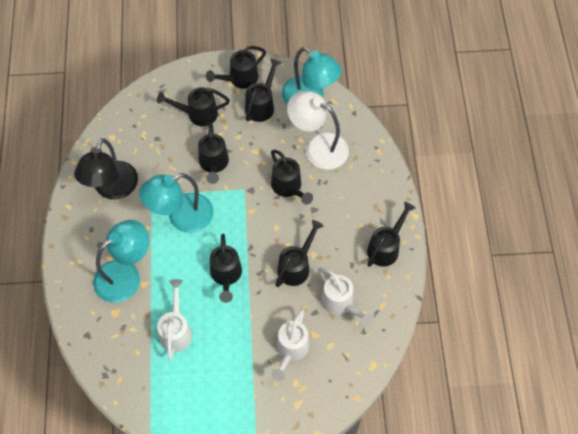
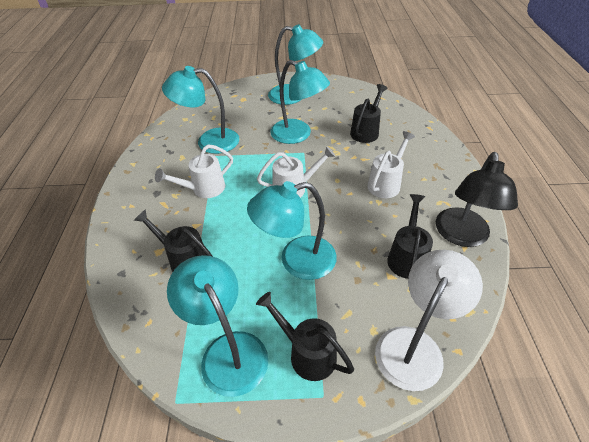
black watering can: 8 -> 4
turquoise lamp: 3 -> 5

